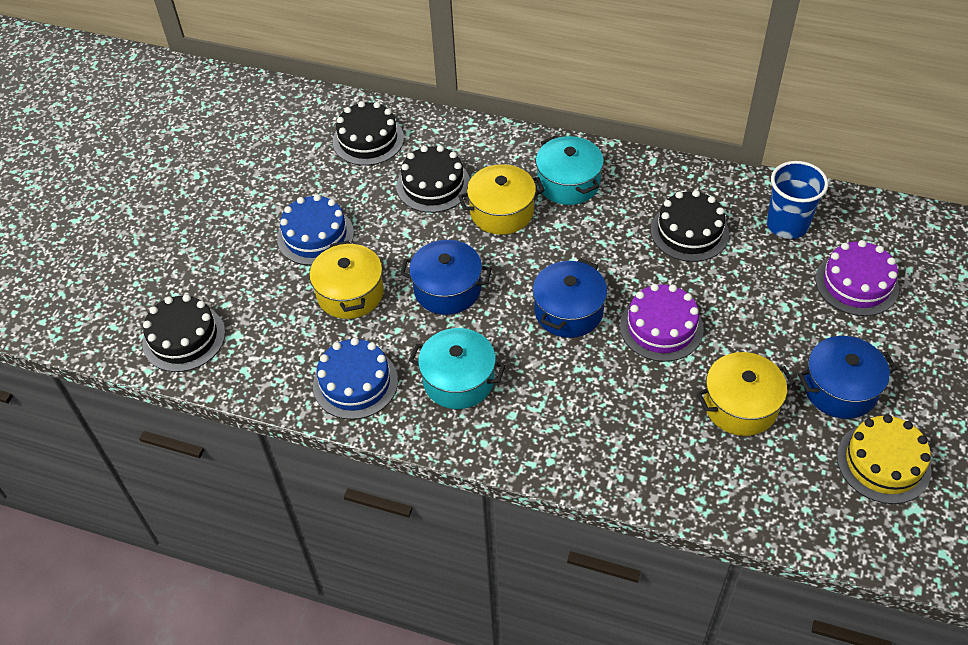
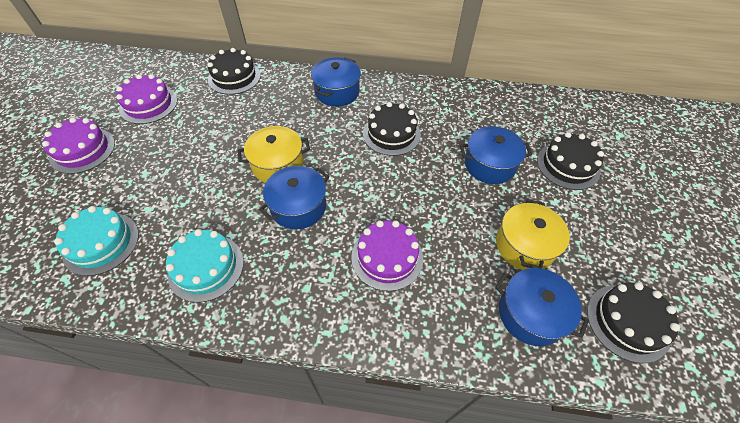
blue cake: 2 -> 0
blue cup: 1 -> 0
blue pot: 3 -> 4
purple cake: 2 -> 3
turquoise cake: 0 -> 2
turquoise pot: 2 -> 0
yellow cake: 1 -> 0
yellow pot: 3 -> 2

